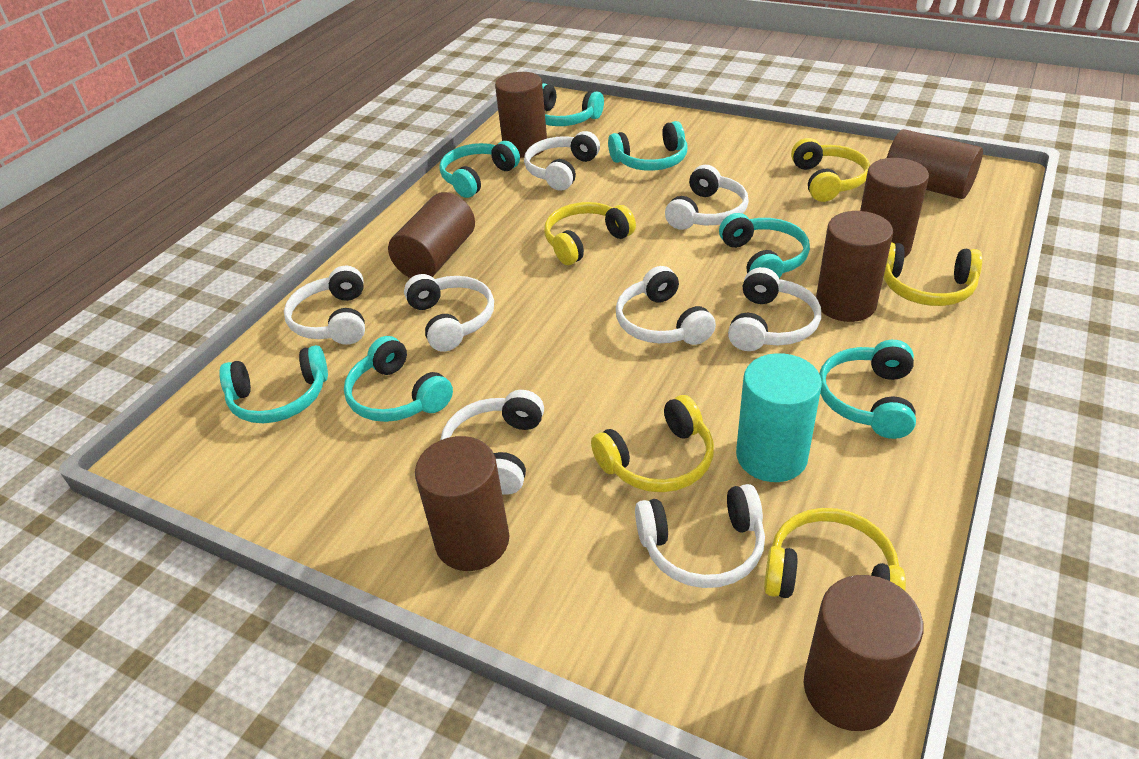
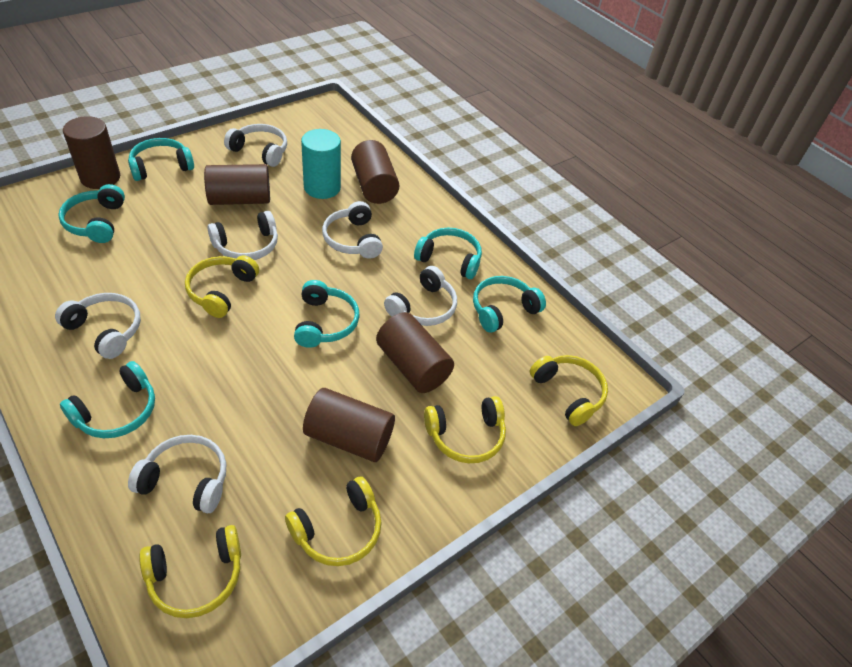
brown cylinder: 7 -> 5
turquoise headphones: 7 -> 6
white headphones: 8 -> 6

